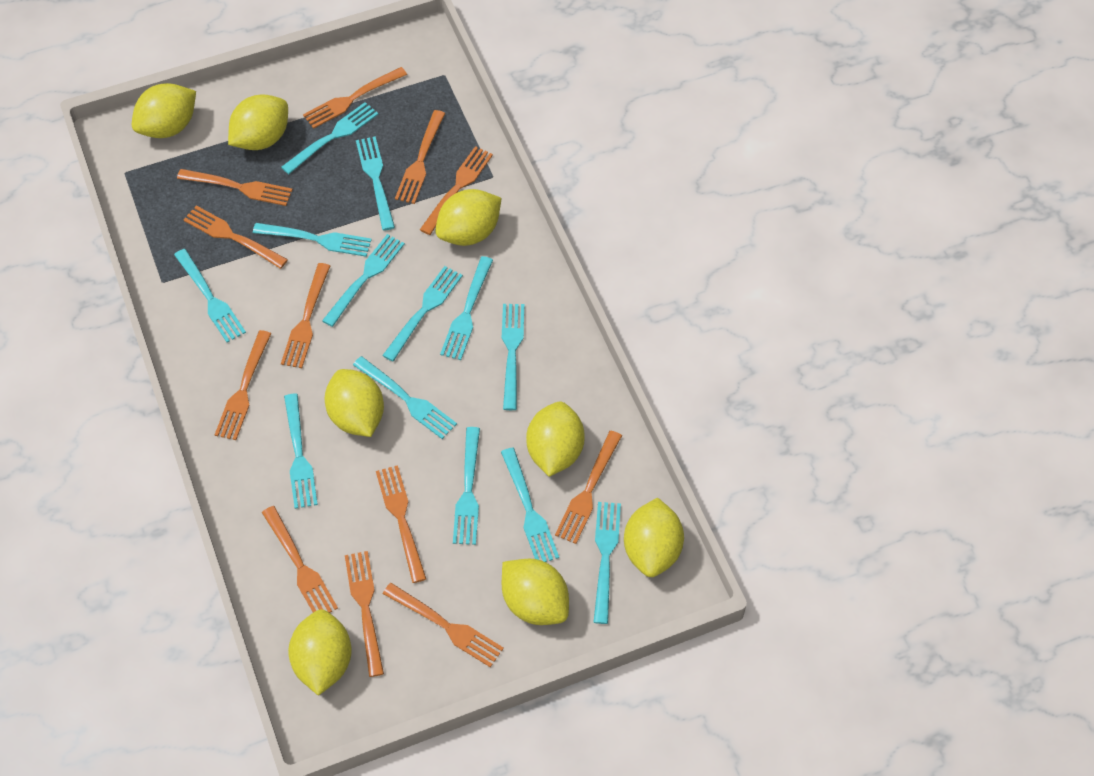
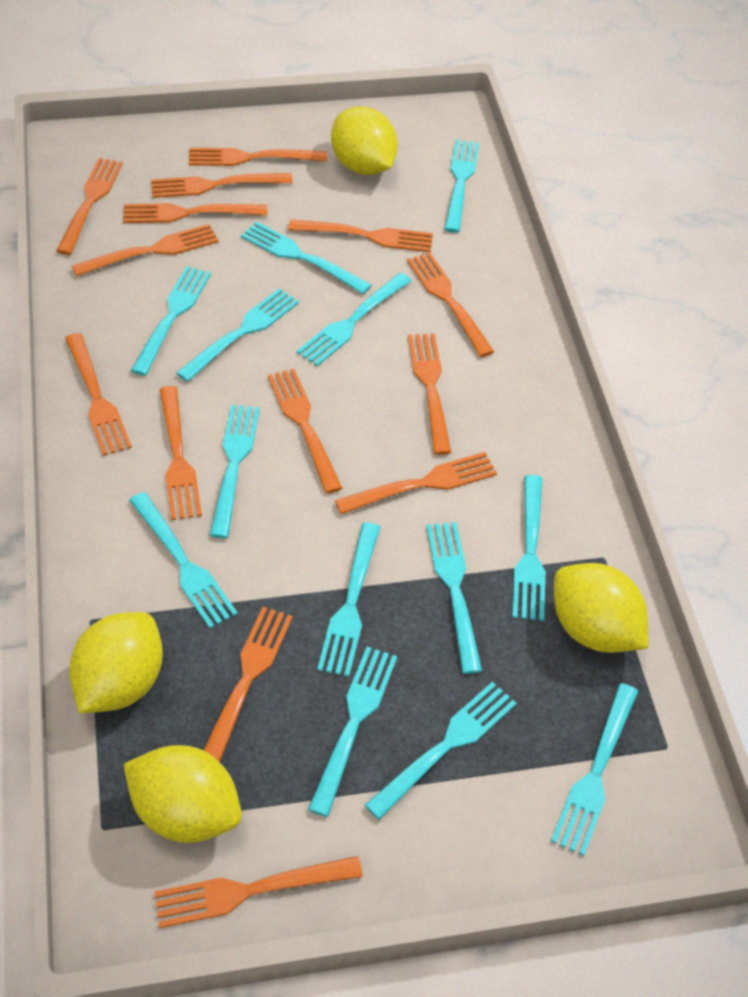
orange fork: 12 -> 14
yellow lemon: 8 -> 4

